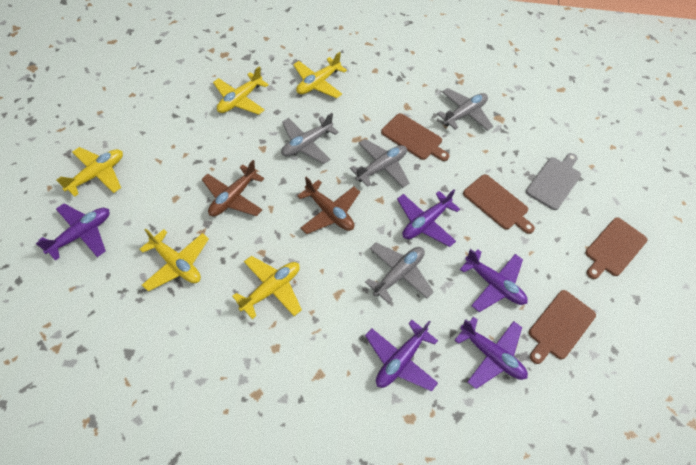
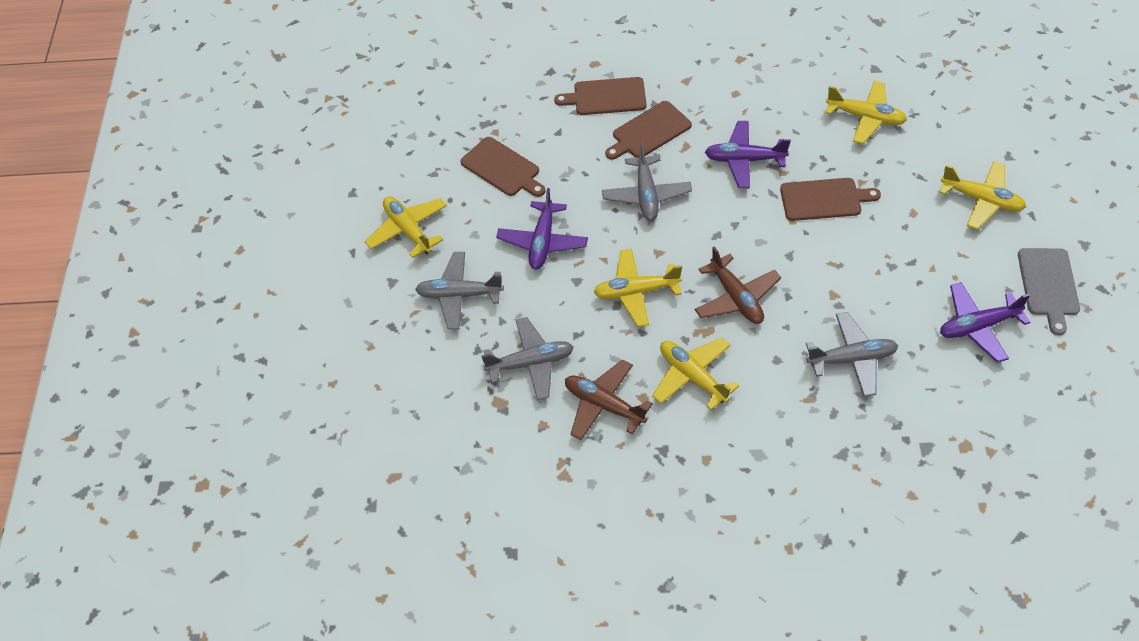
purple plane: 5 -> 3

